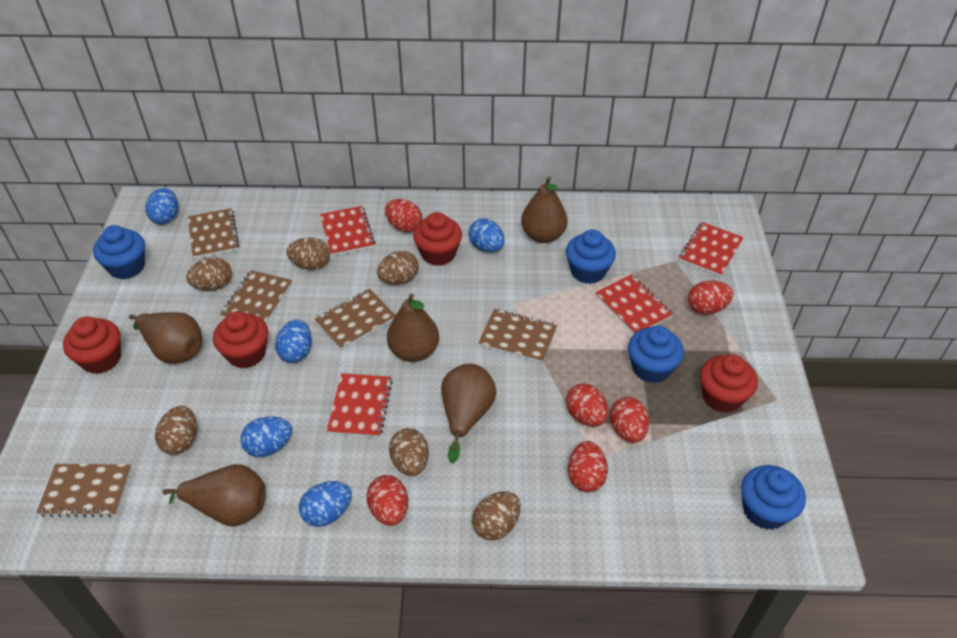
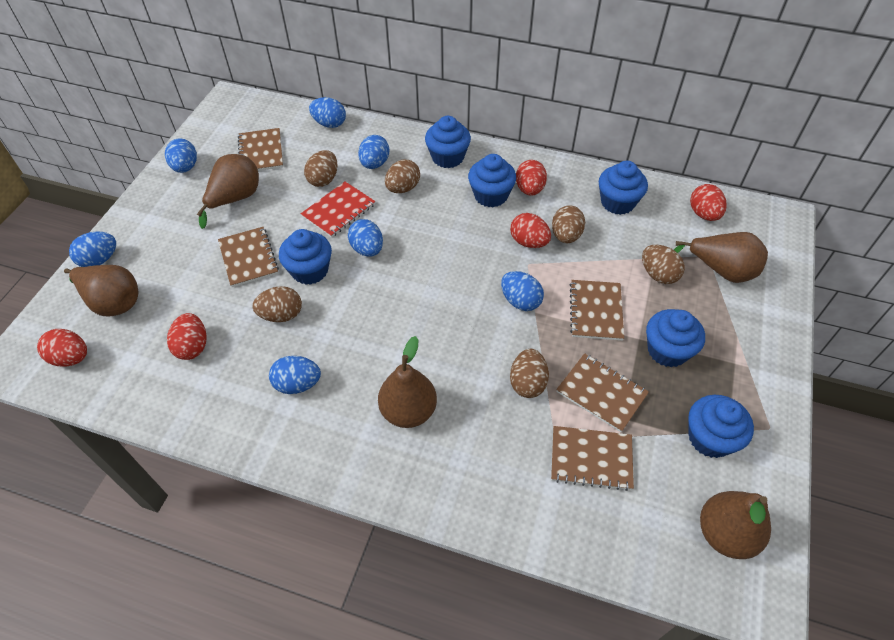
blue cupcake: 4 -> 6
blue egg: 5 -> 7
red cupcake: 4 -> 0
red egg: 6 -> 5
red notebook: 4 -> 1

